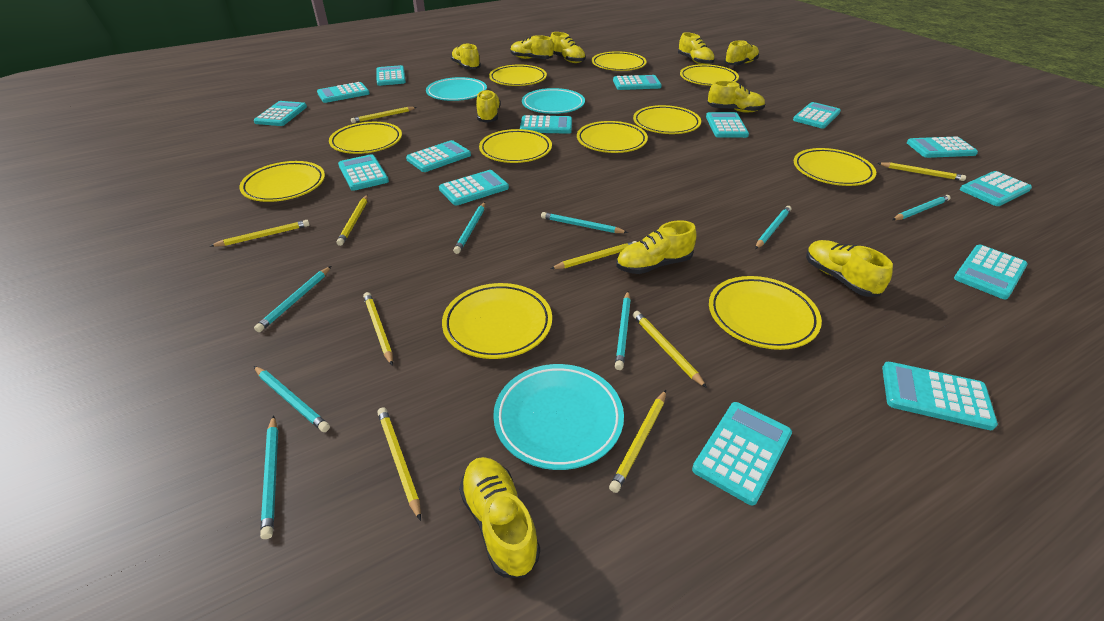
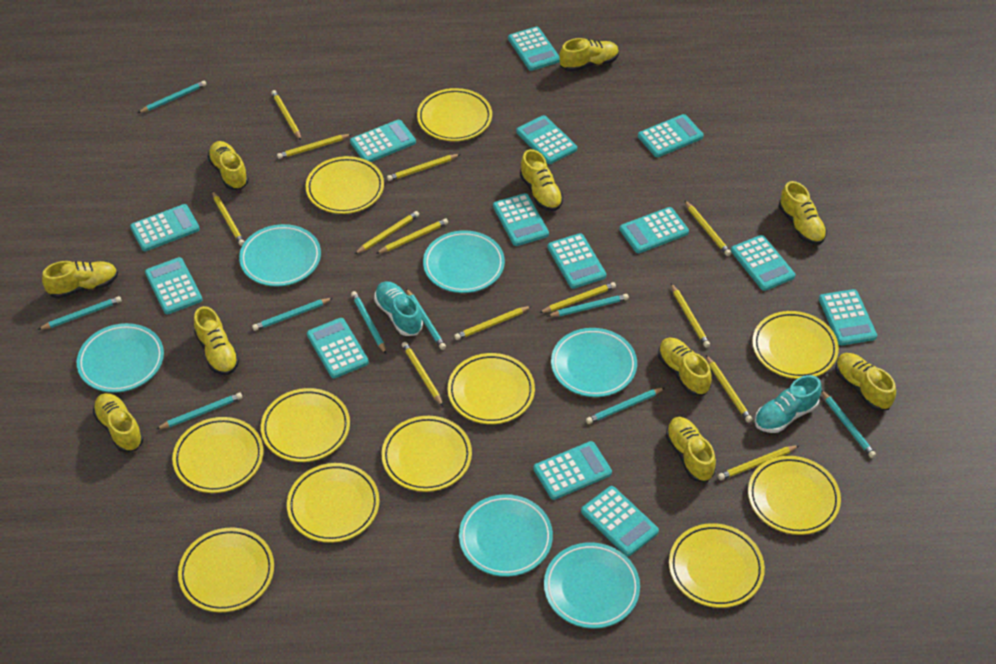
turquoise calculator: 15 -> 14
turquoise pencil: 8 -> 9
turquoise plate: 3 -> 6
turquoise shoe: 0 -> 2
yellow pencil: 9 -> 13

